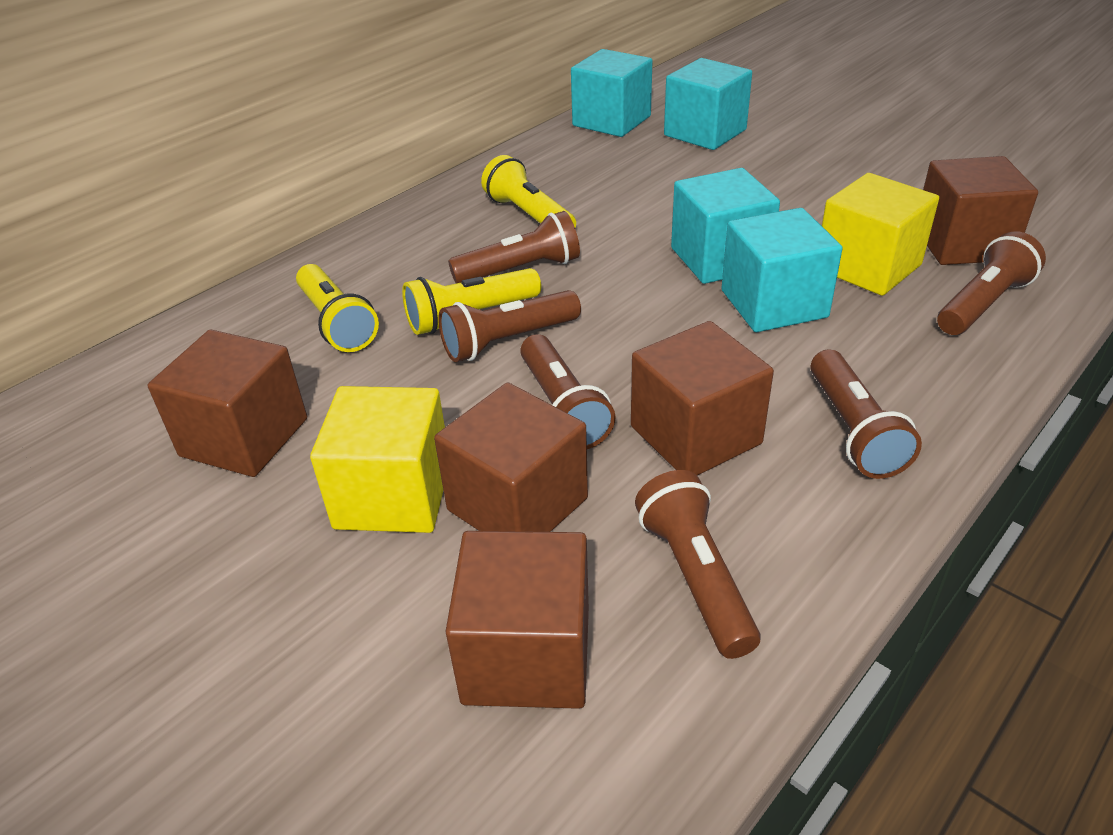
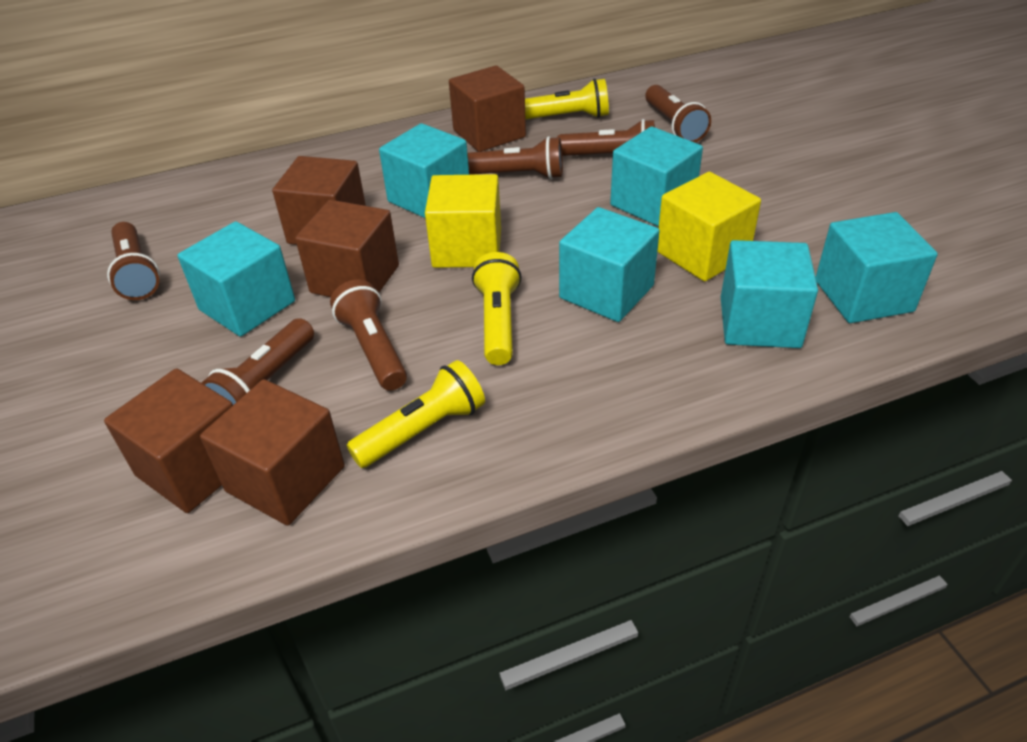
turquoise cube: 4 -> 6

